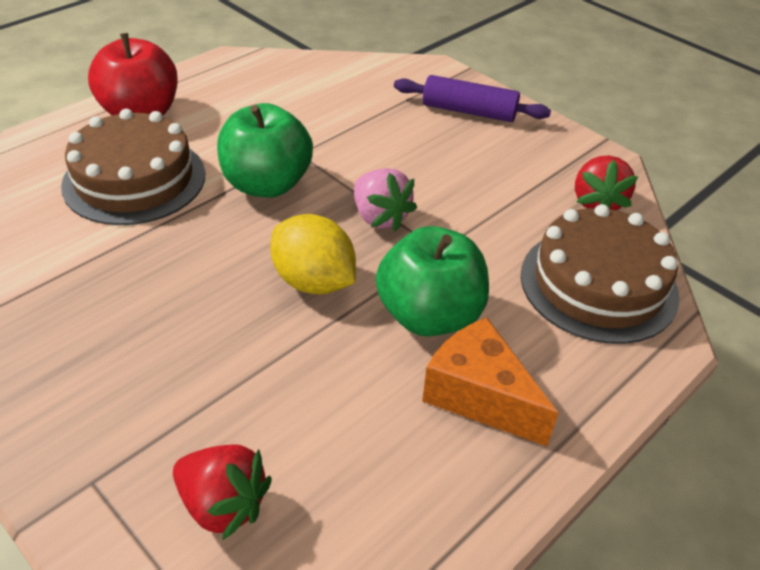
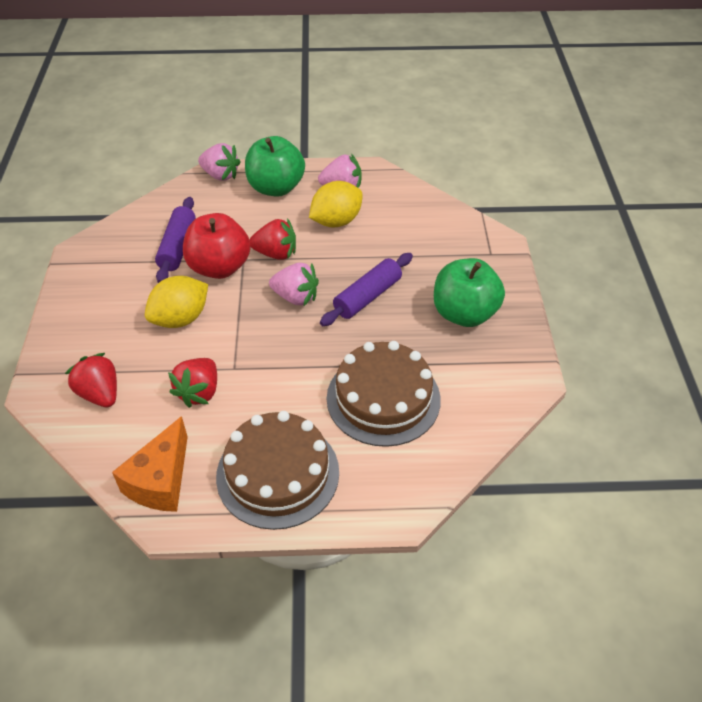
pink strawberry: 1 -> 3
purple rolling pin: 1 -> 2
red strawberry: 2 -> 3
yellow lemon: 1 -> 2

